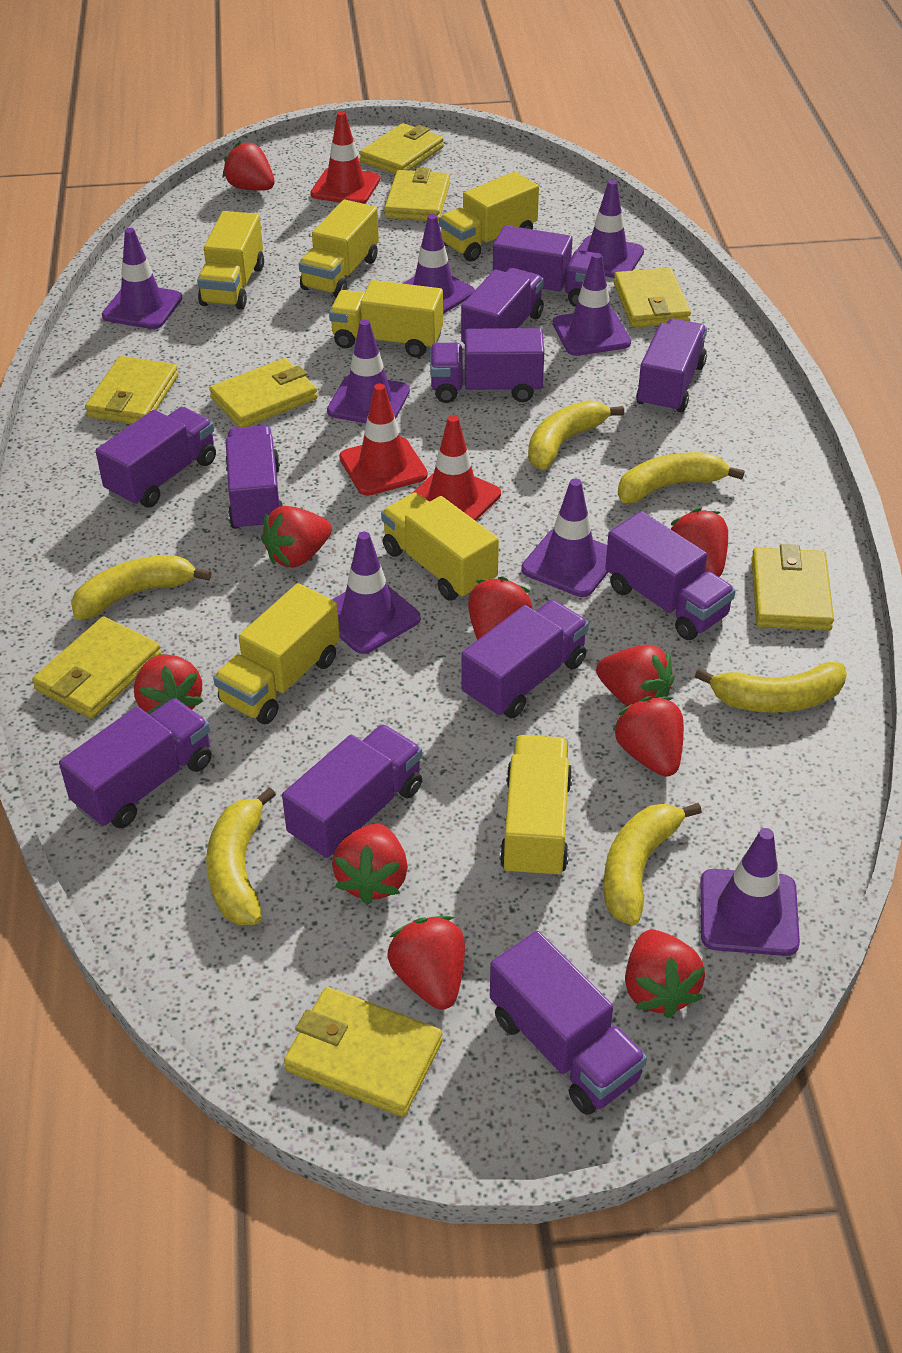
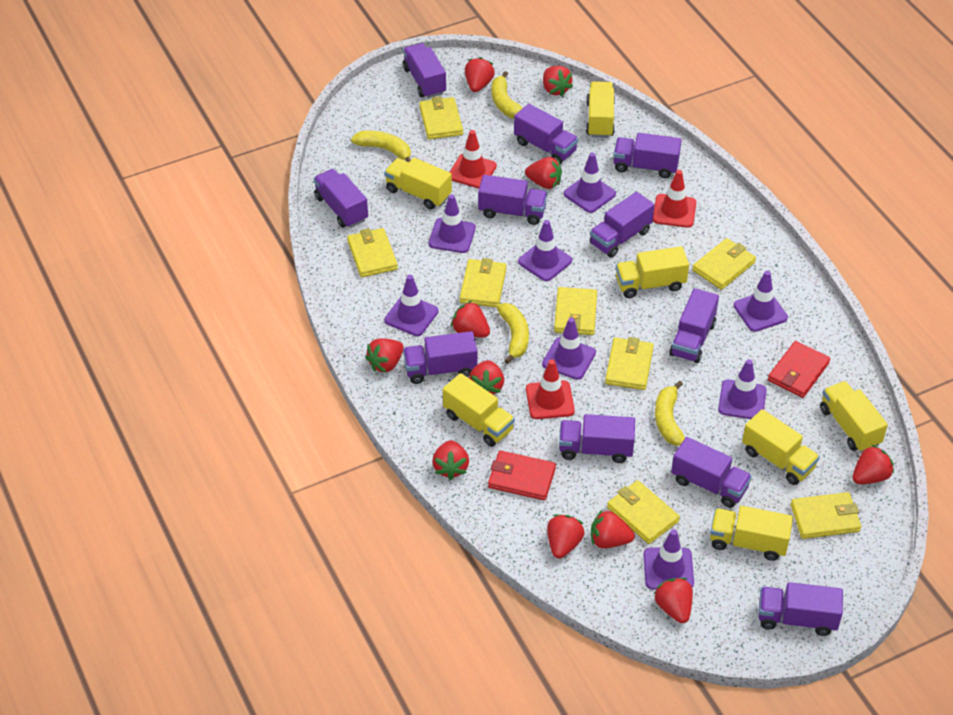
red strawberry: 10 -> 11
red wallet: 0 -> 2
yellow banana: 6 -> 4

